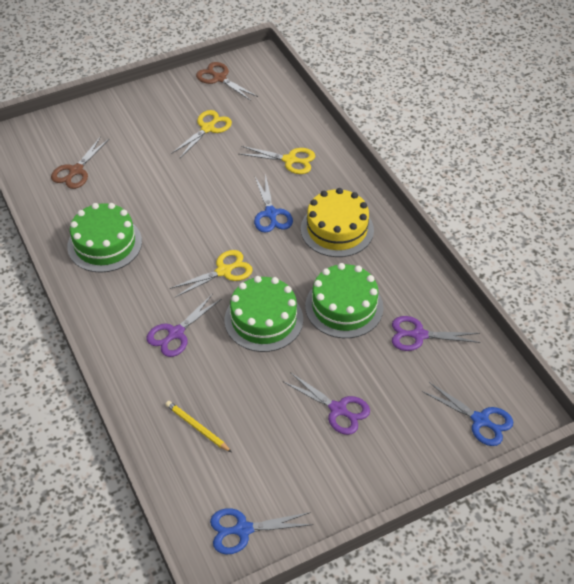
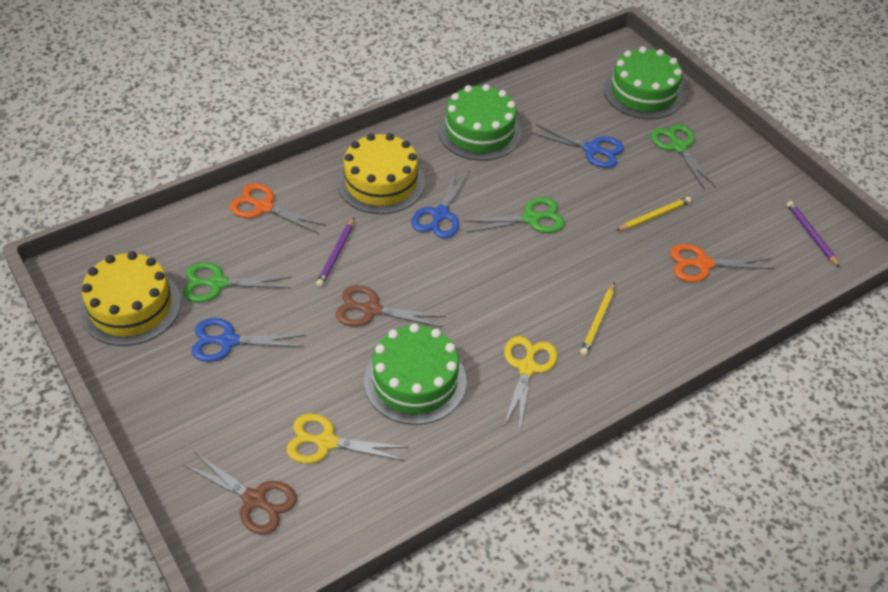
green scissors: 0 -> 3
orange scissors: 0 -> 2
purple pencil: 0 -> 2
purple scissors: 3 -> 0
yellow cake: 1 -> 2
yellow pencil: 1 -> 2
yellow scissors: 3 -> 2

